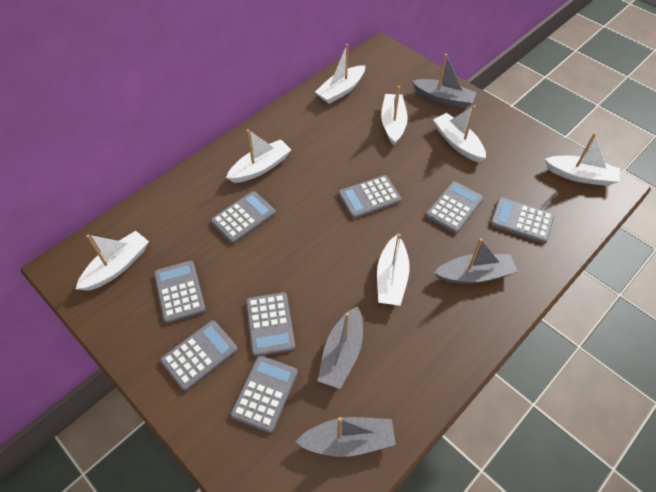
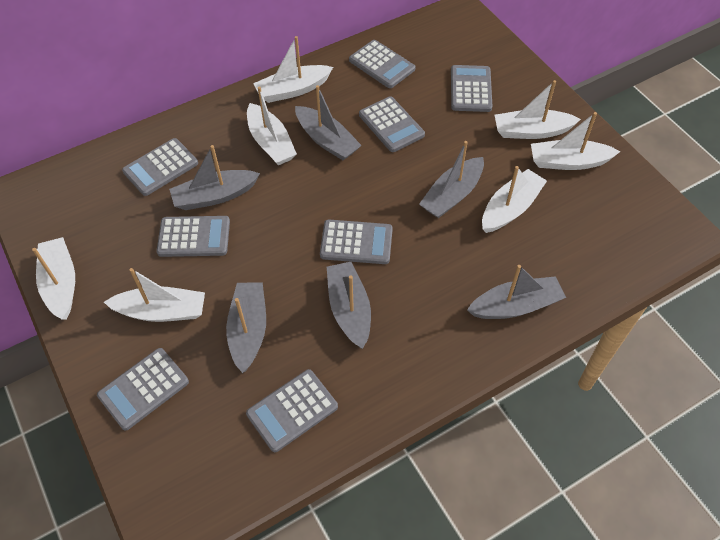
grey boat: 4 -> 6

